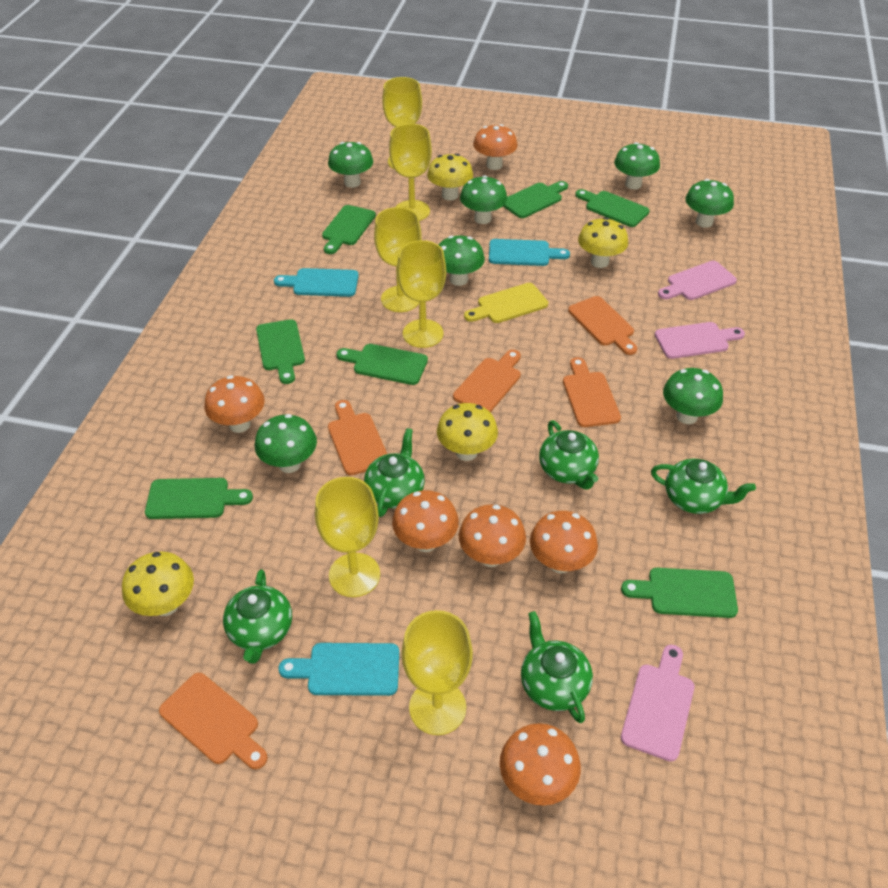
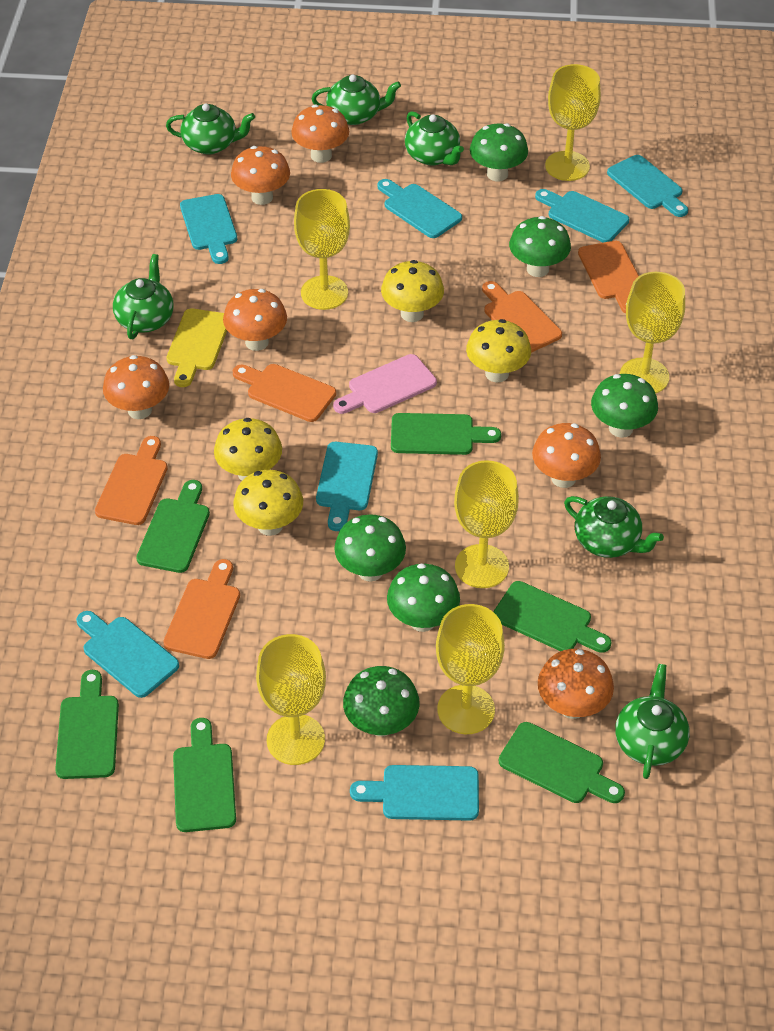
green cutting board: 7 -> 6
green mushroom: 7 -> 6
green teapot: 5 -> 6
pink cutting board: 3 -> 1
turquoise cutting board: 3 -> 7

